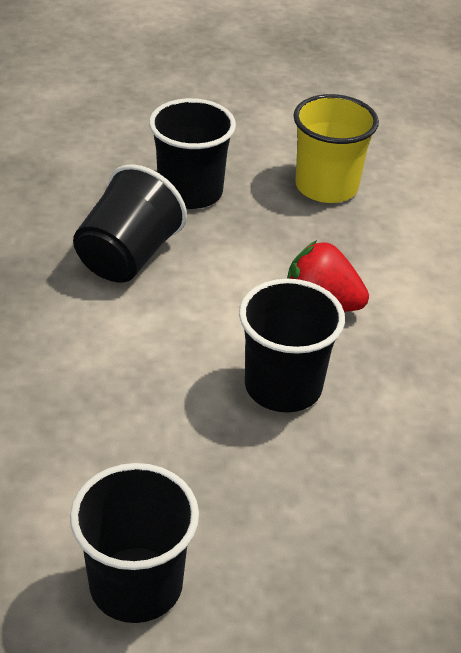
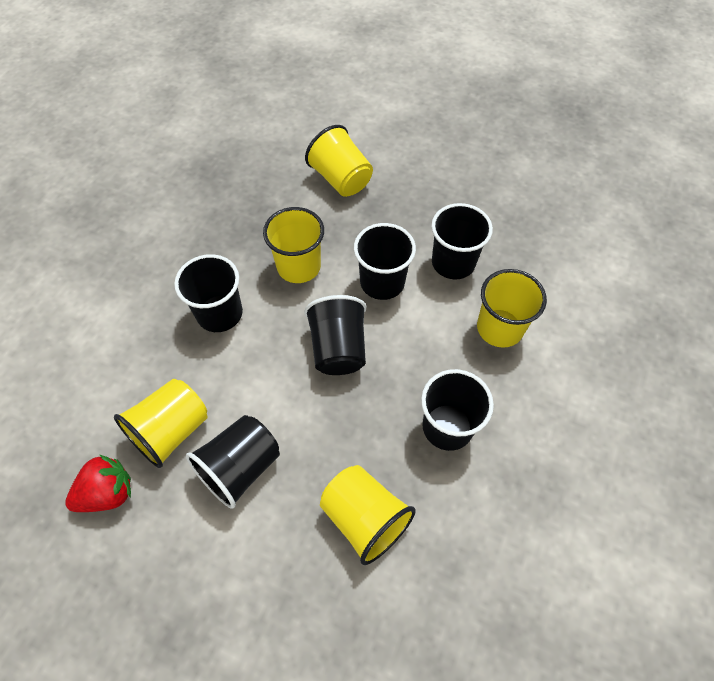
black cup: 4 -> 6
yellow cup: 1 -> 5

